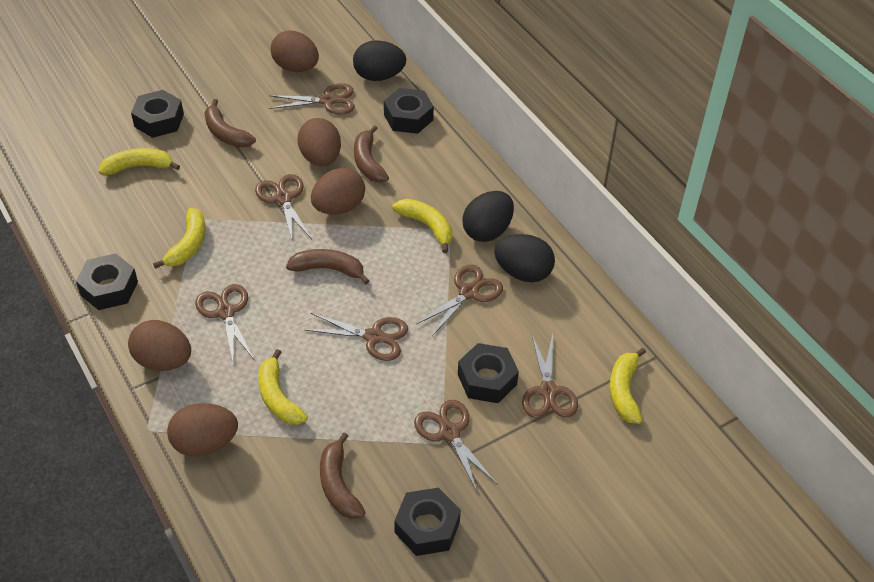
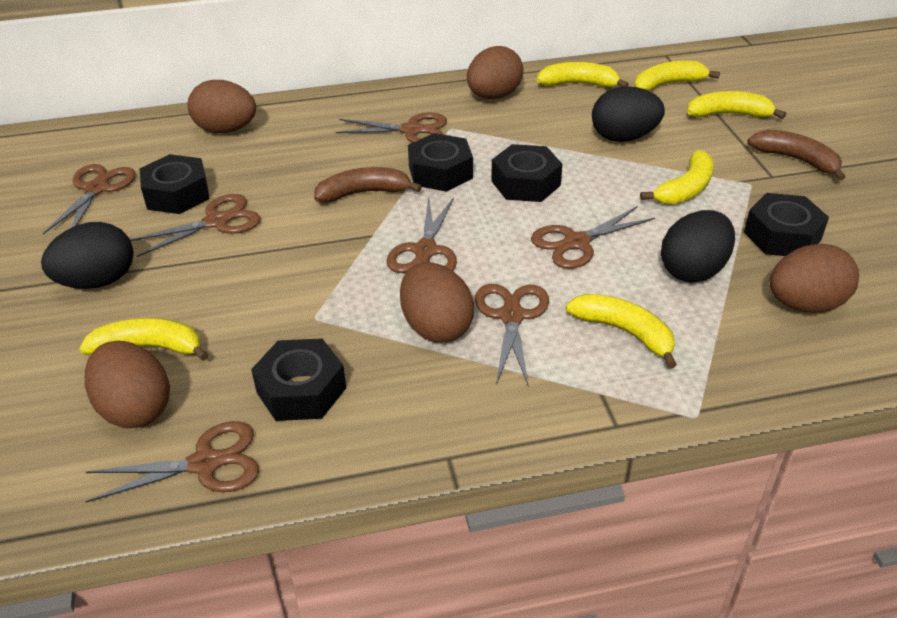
brown banana: 4 -> 2
yellow banana: 5 -> 6

